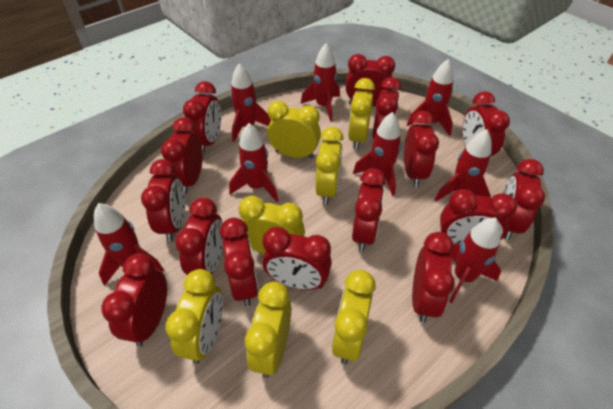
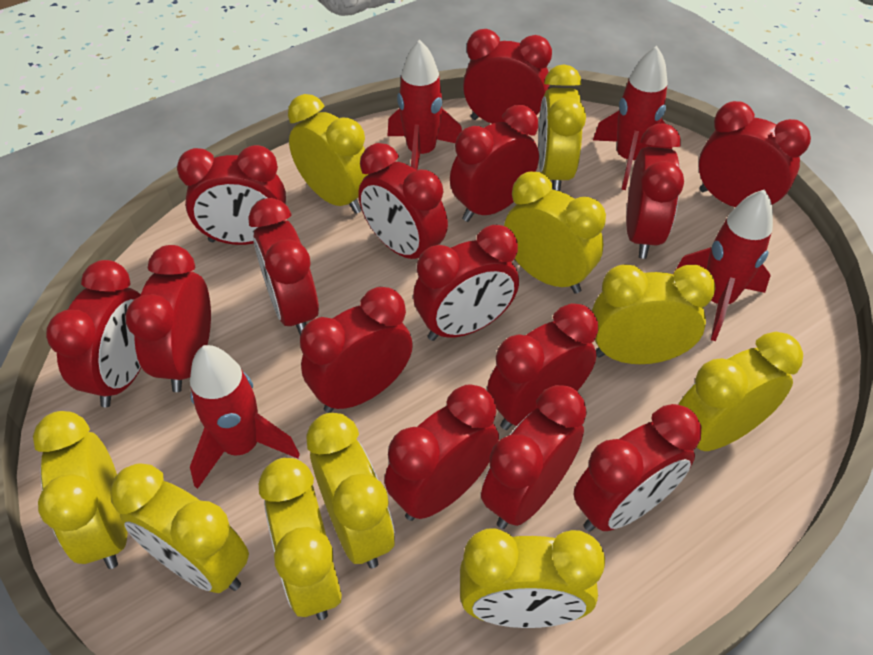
red rocket: 8 -> 4
yellow clock: 7 -> 10

